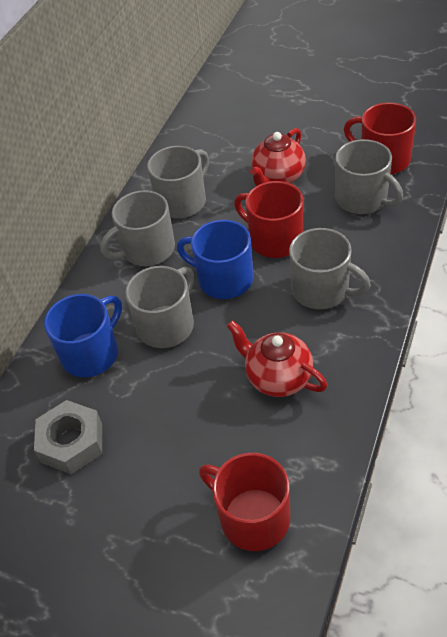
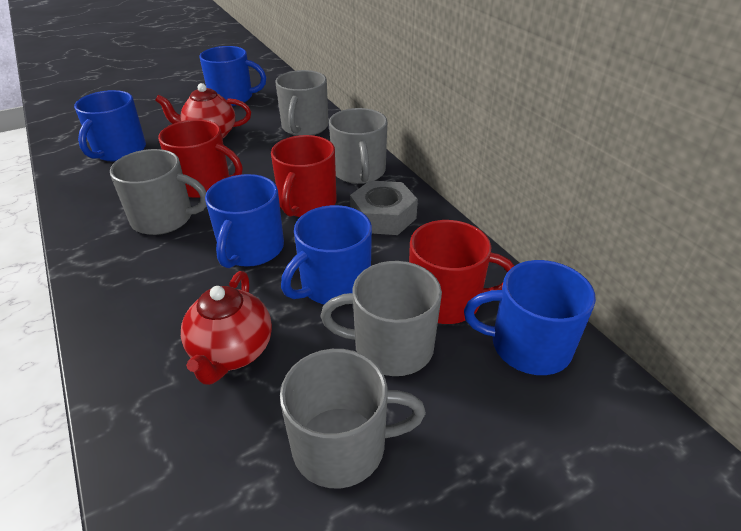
blue mug: 2 -> 5

